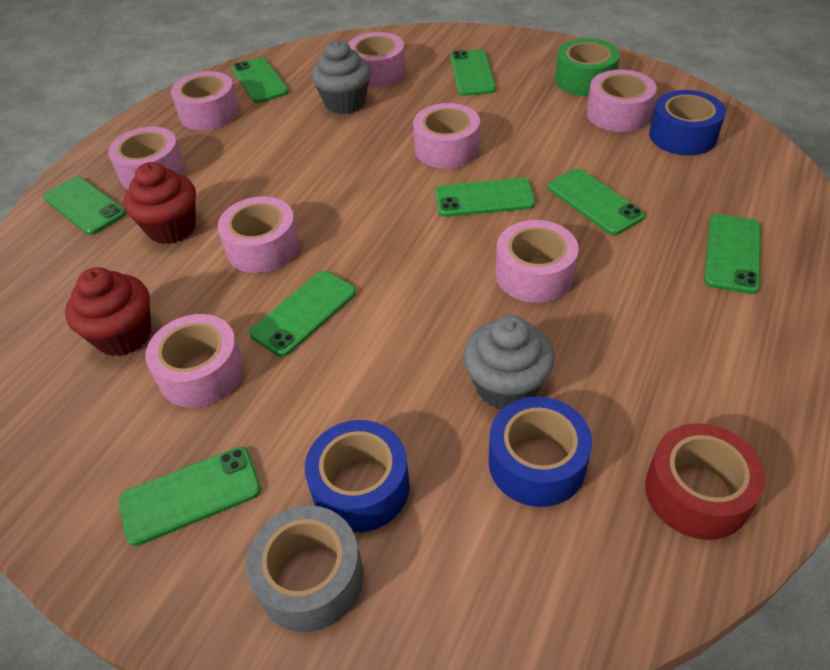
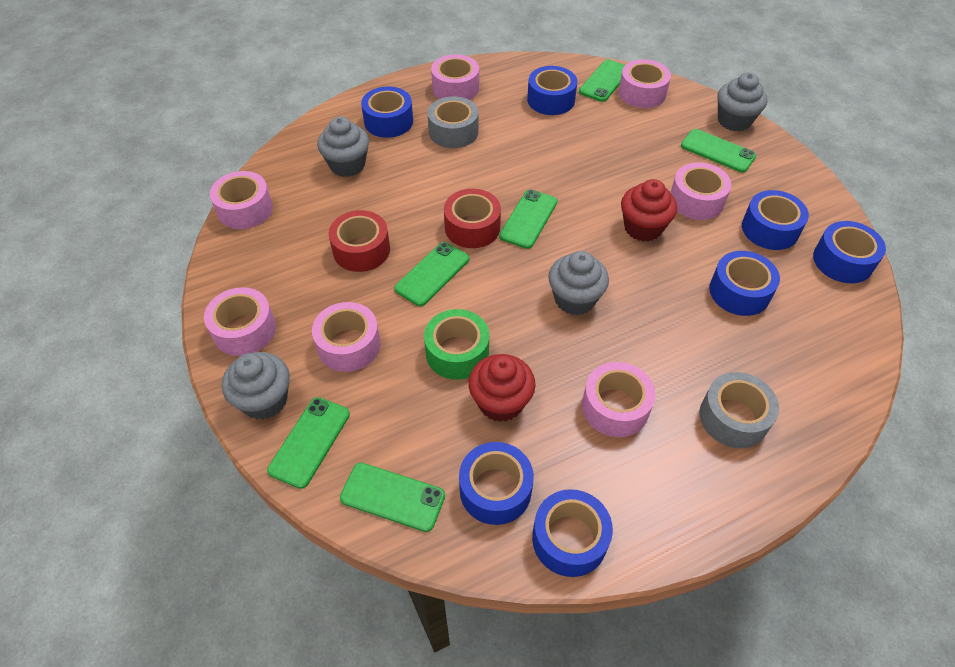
blue tape: 3 -> 7
green phone: 8 -> 6
grey cupcake: 2 -> 4
grey tape: 1 -> 2
pink tape: 8 -> 7
red tape: 1 -> 2

